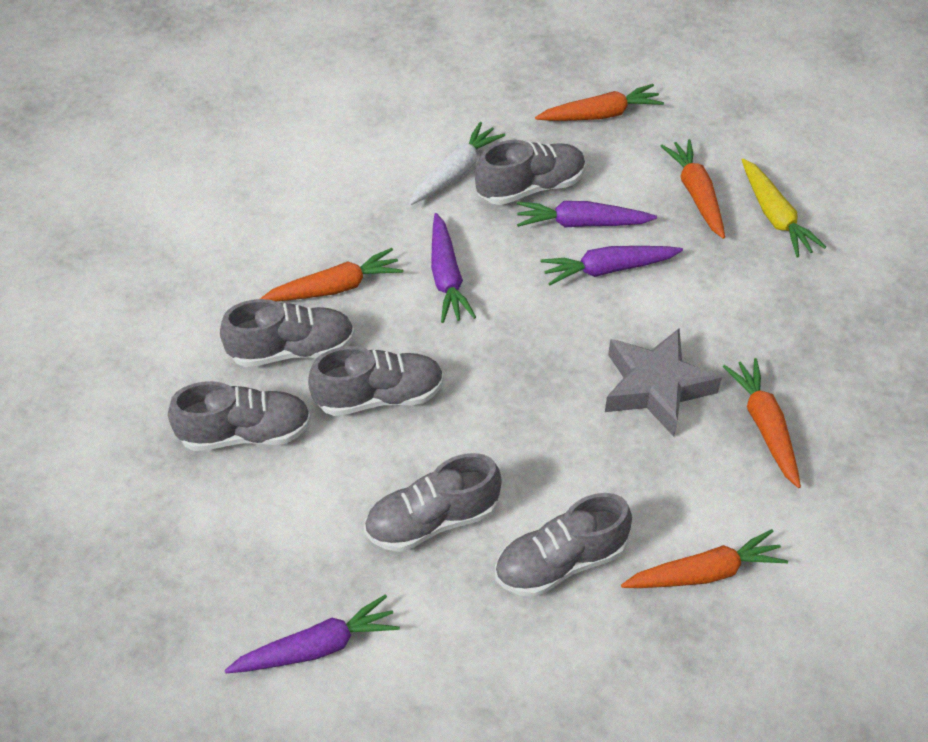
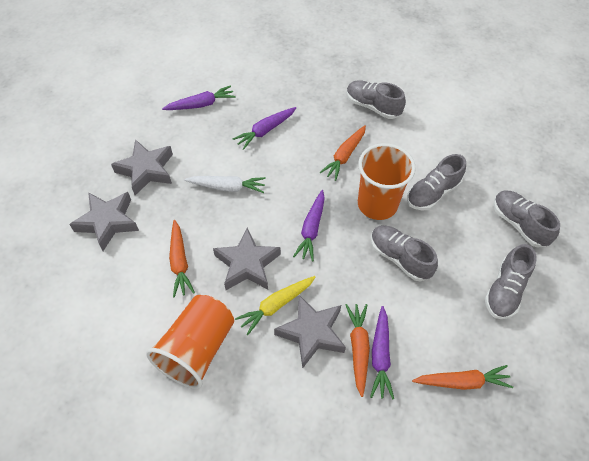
grey shoe: 6 -> 5
grey star: 1 -> 4
orange carrot: 5 -> 4
orange cup: 0 -> 2

